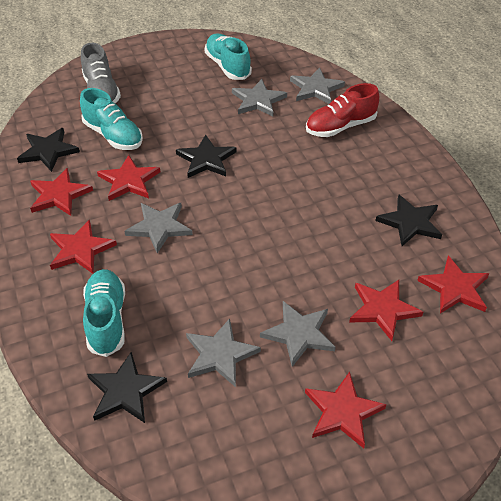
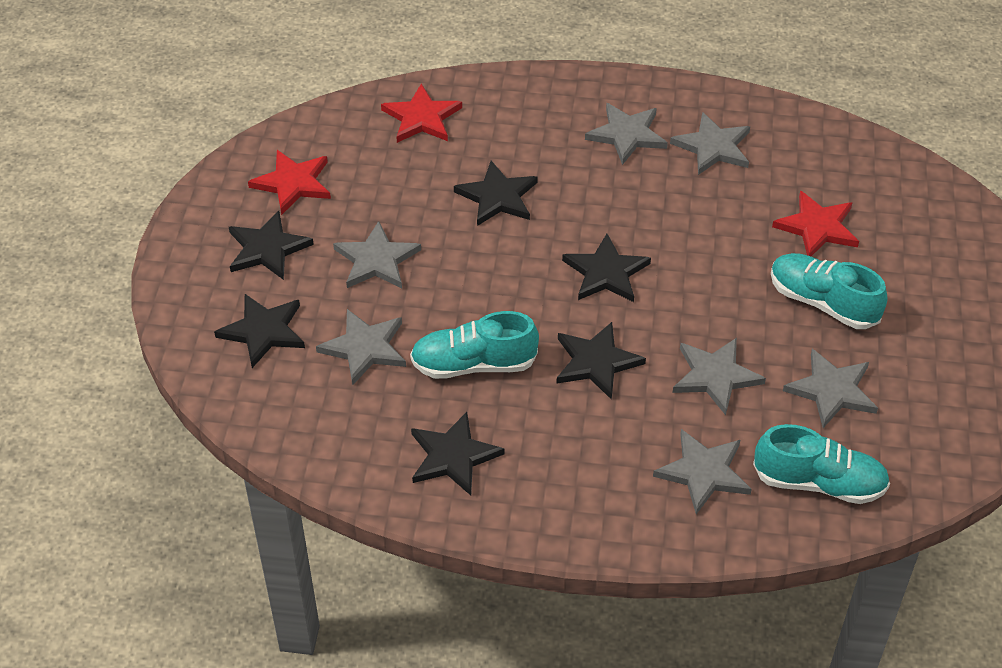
black star: 4 -> 6
grey shoe: 1 -> 0
grey star: 5 -> 7
red shoe: 1 -> 0
red star: 6 -> 3

